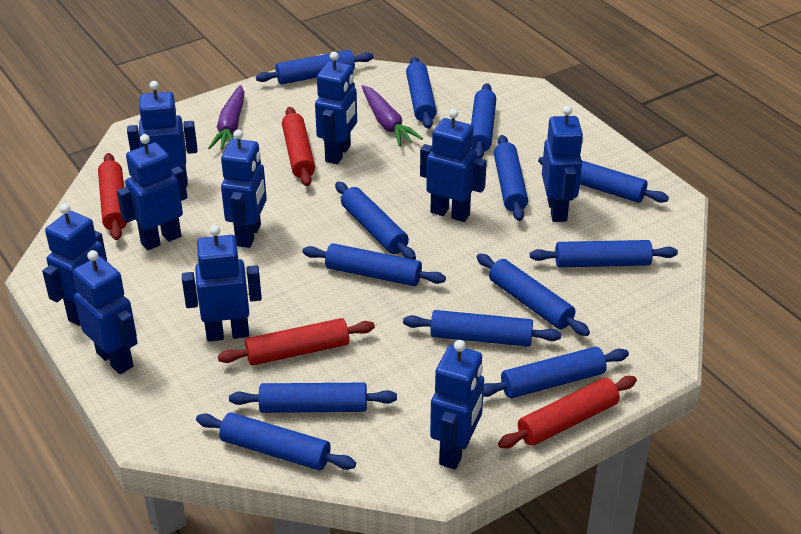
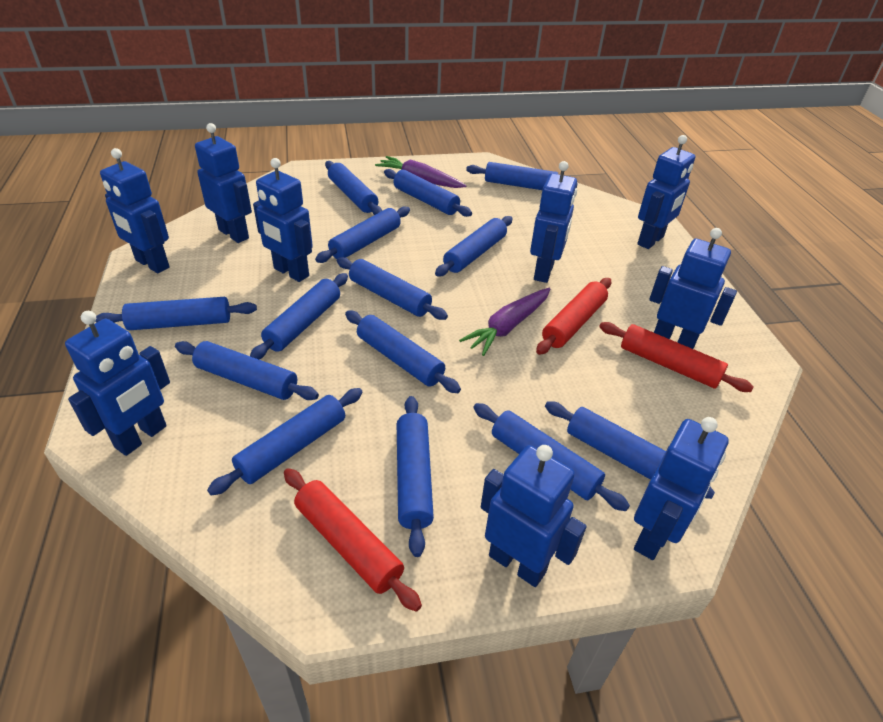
blue robot: 10 -> 9
blue rolling pin: 13 -> 14
red rolling pin: 4 -> 3

